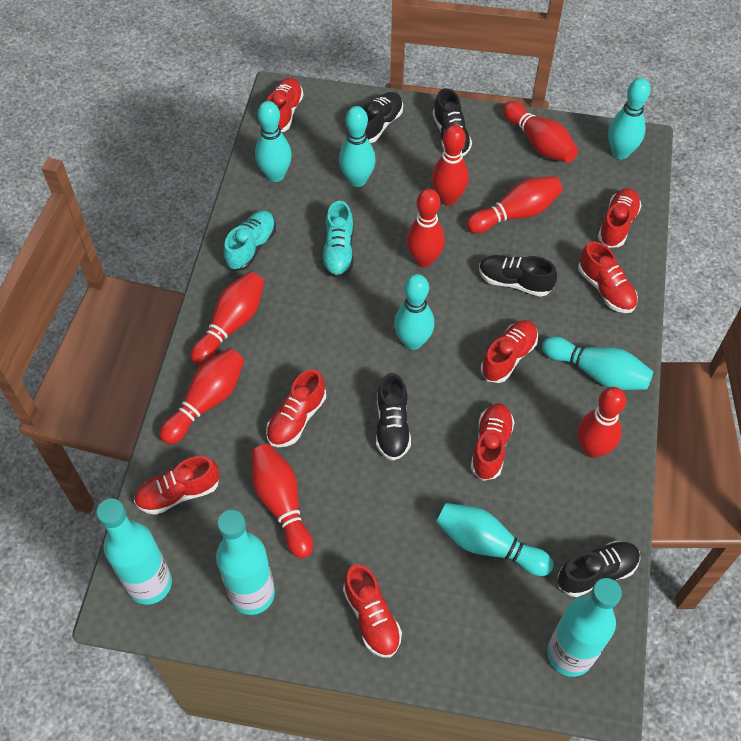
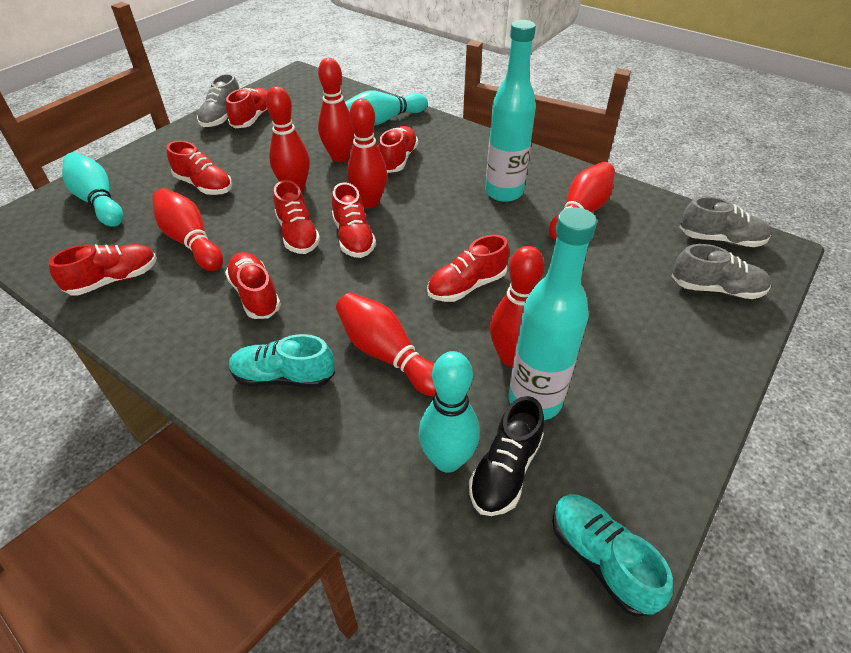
black shoe: 5 -> 1
grey shoe: 0 -> 3
red bowling pin: 8 -> 7
turquoise bottle: 3 -> 2
turquoise bowling pin: 6 -> 3

